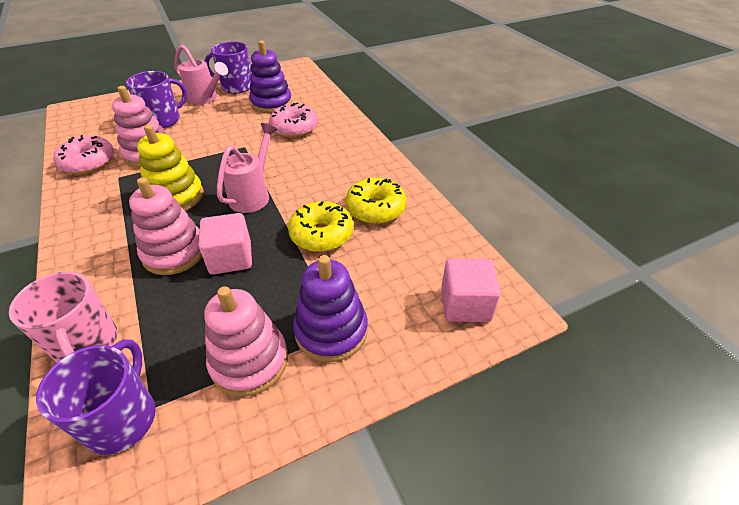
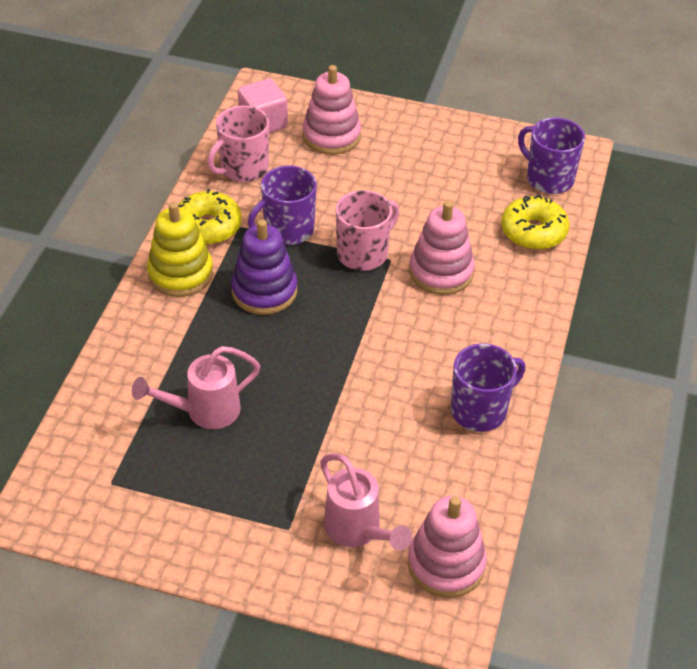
pink cube: 2 -> 1
pink donut: 2 -> 0
pink mug: 1 -> 2
purple stacking toy: 2 -> 1

